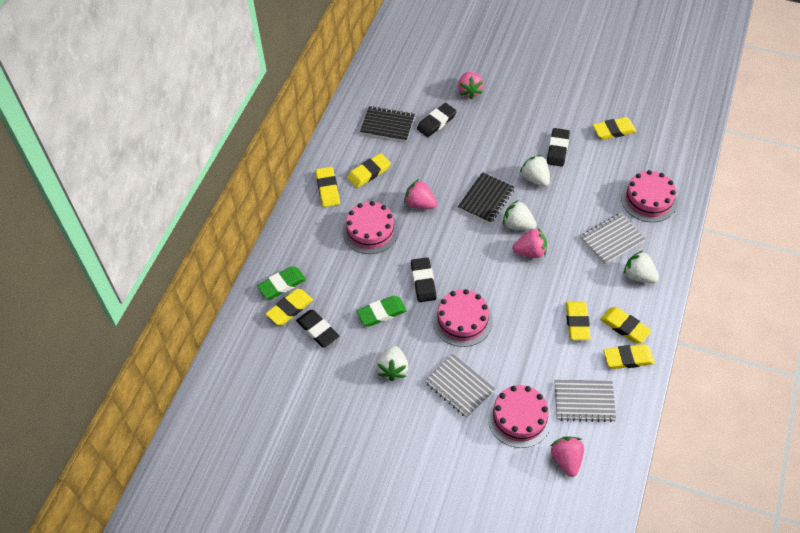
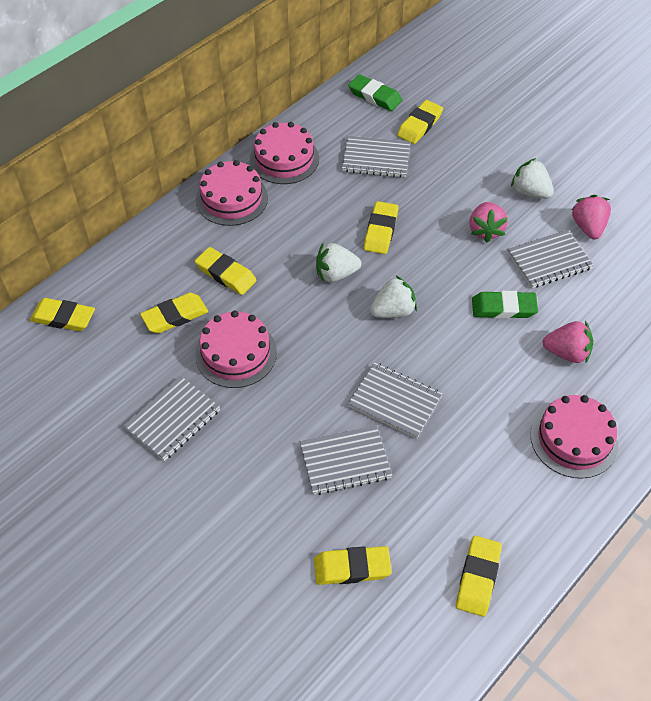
black eraser: 4 -> 0
black notebook: 2 -> 0
grey notebook: 3 -> 5
pink strawberry: 4 -> 3
white strawberry: 4 -> 3

